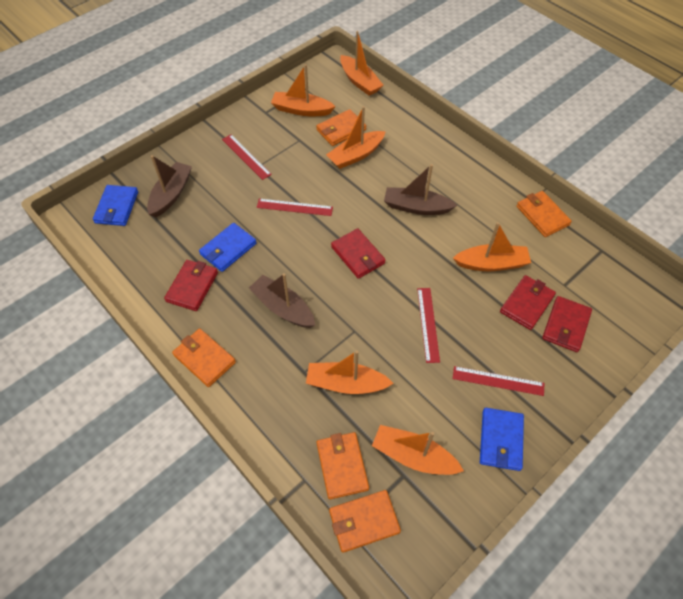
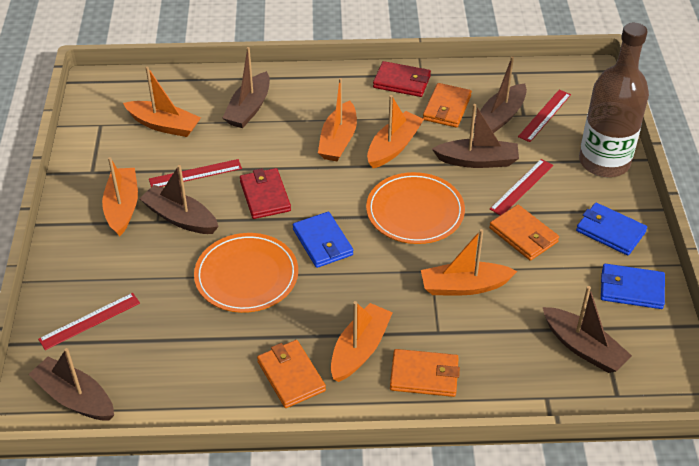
brown boat: 3 -> 6
brown bottle: 0 -> 1
orange plate: 0 -> 2
orange wallet: 5 -> 4
red wallet: 4 -> 2

